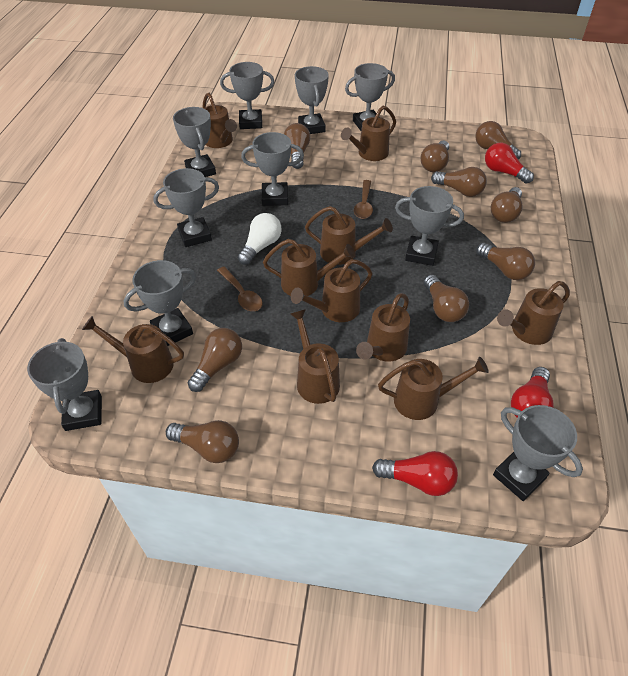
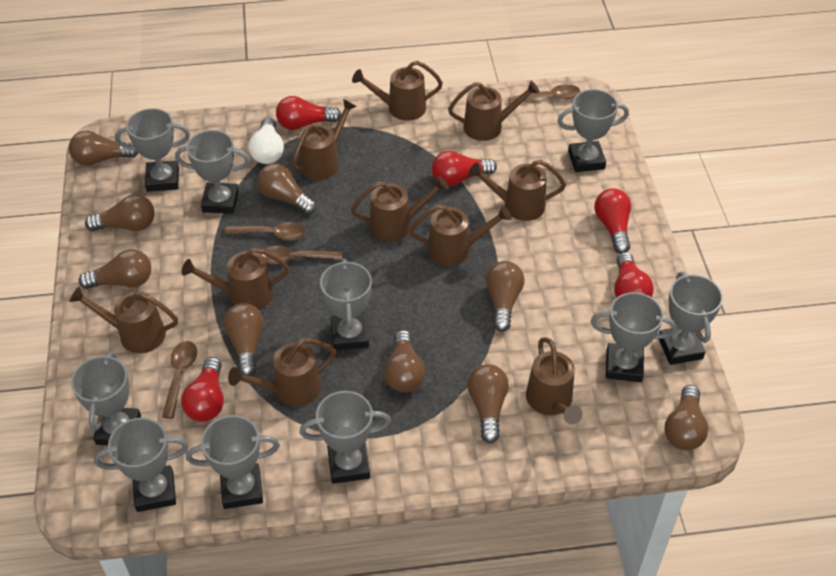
brown spoon: 2 -> 4
red light bulb: 3 -> 5

